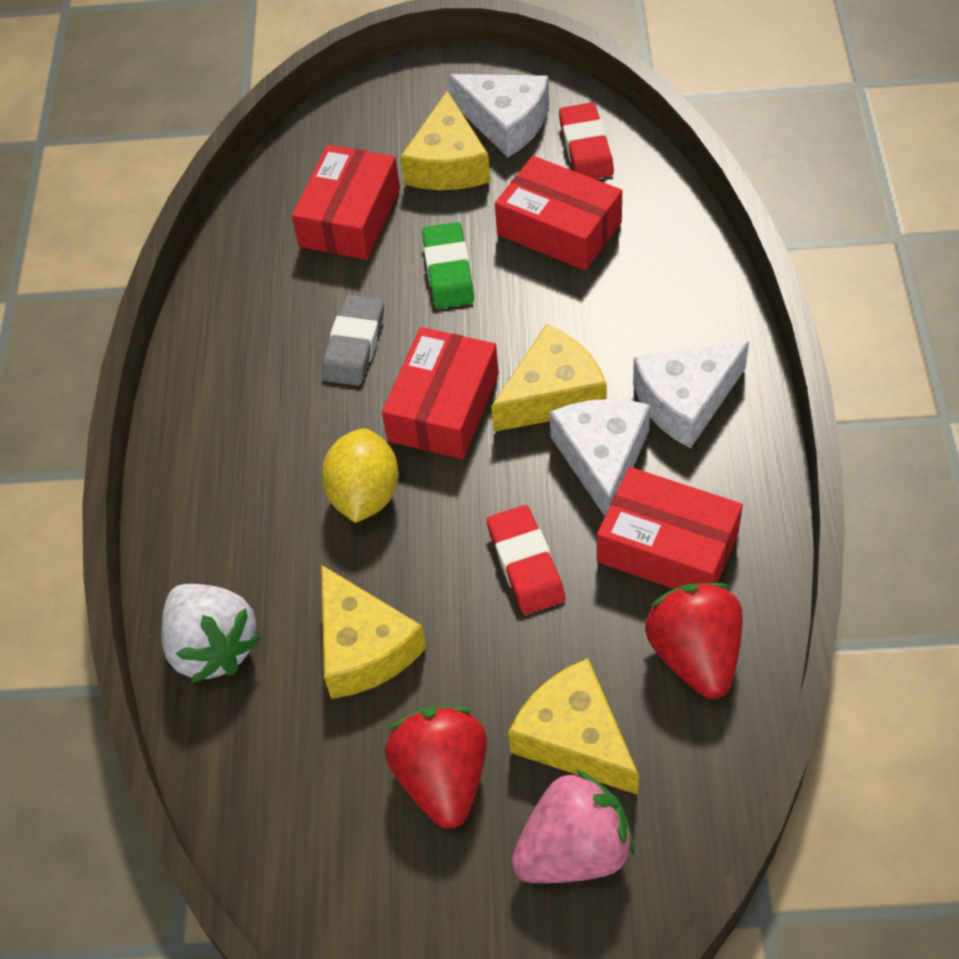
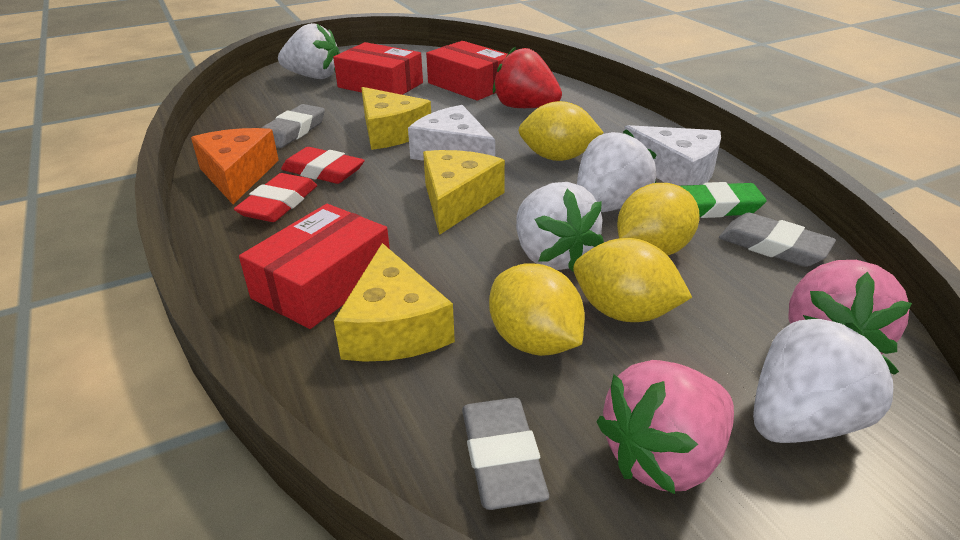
grey eraser: 1 -> 3
orange cheese: 0 -> 1
pink strawberry: 1 -> 2
red box: 4 -> 3
red strawberry: 2 -> 1
white cheese: 3 -> 2
white strawberry: 1 -> 4
yellow cheese: 4 -> 3
yellow lemon: 1 -> 4

